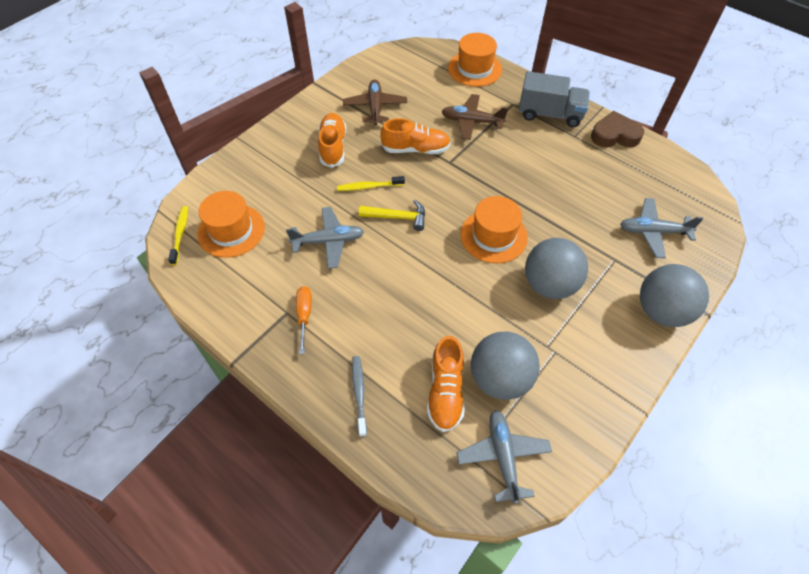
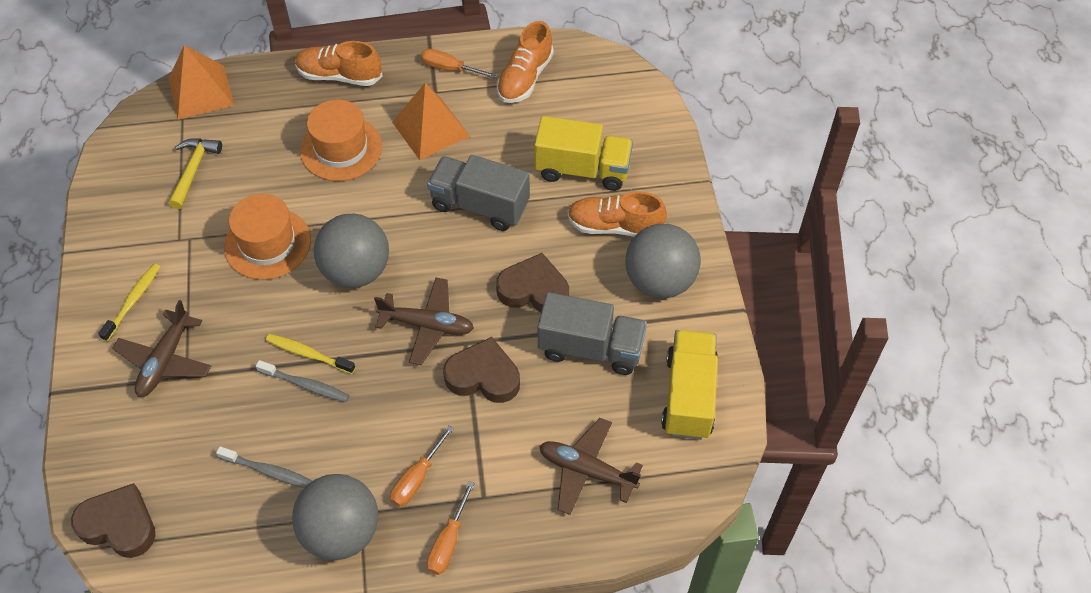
brown heart: 1 -> 3
brown plane: 2 -> 3
grey plane: 3 -> 0
grey toothbrush: 1 -> 2
grey truck: 1 -> 2
orange hat: 3 -> 2
orange pyramid: 0 -> 2
orange screwdriver: 1 -> 3
yellow truck: 0 -> 2

